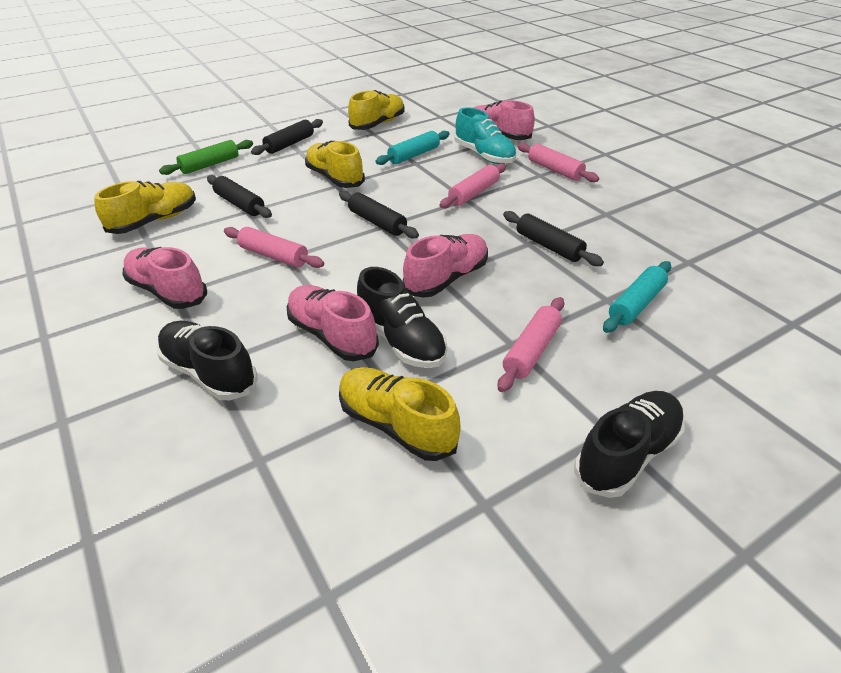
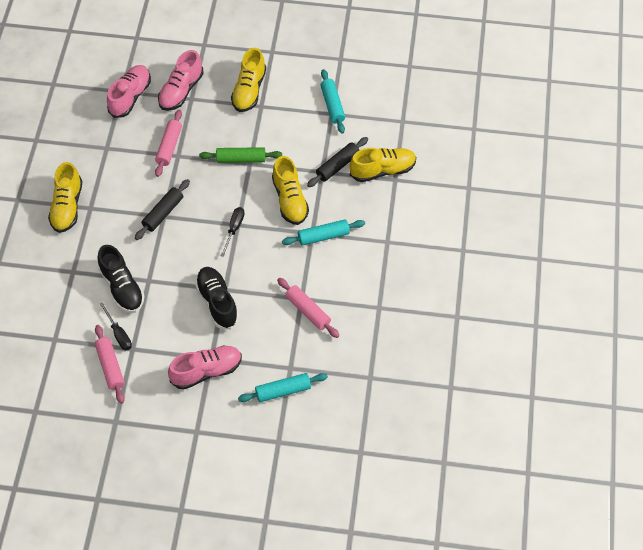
black rolling pin: 4 -> 2
black screwdriver: 0 -> 2
black shoe: 3 -> 2
pink rolling pin: 4 -> 3
pink shoe: 4 -> 3
turquoise rolling pin: 2 -> 3
turquoise shoe: 1 -> 0

